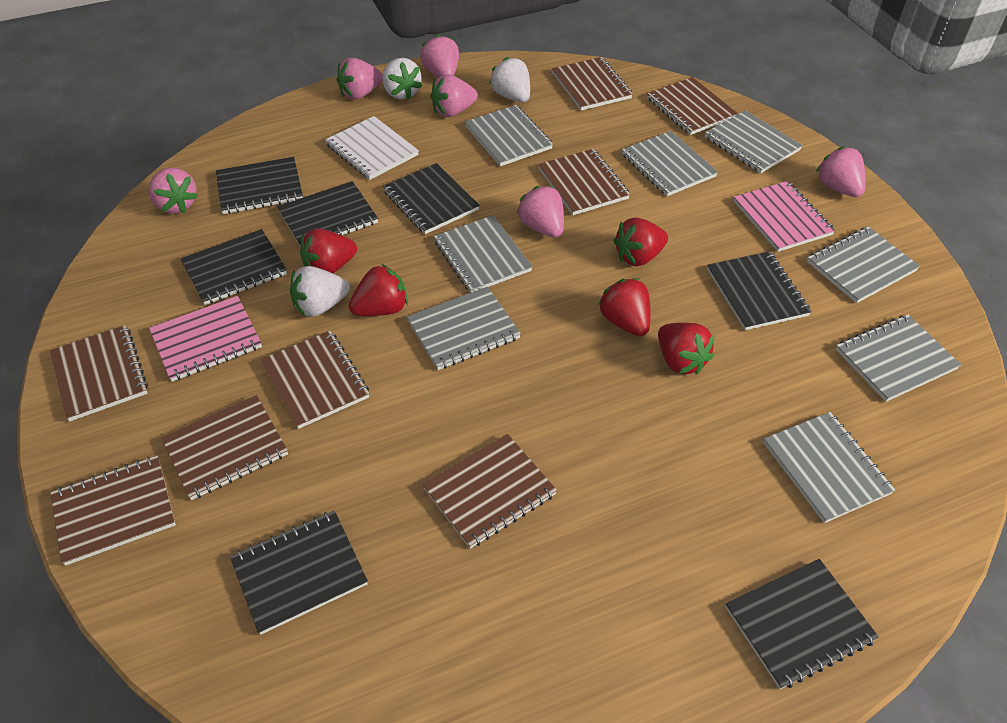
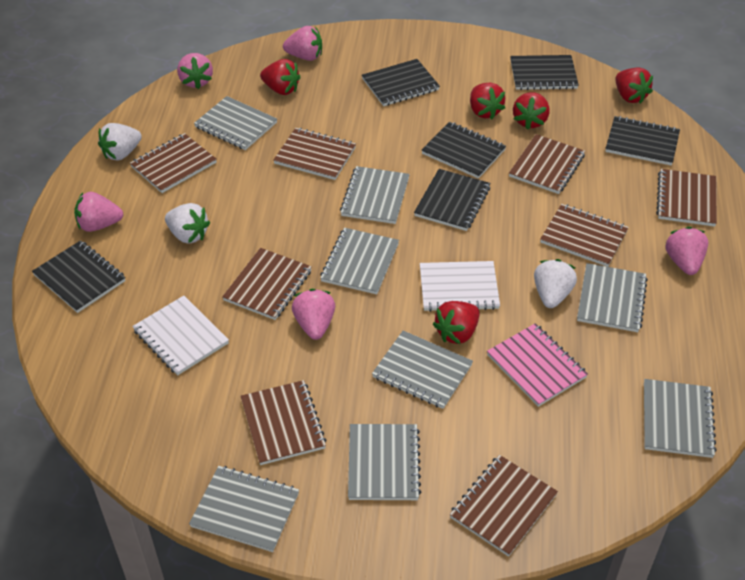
black notebook: 7 -> 6
pink notebook: 2 -> 1
pink strawberry: 6 -> 5
white notebook: 1 -> 2

